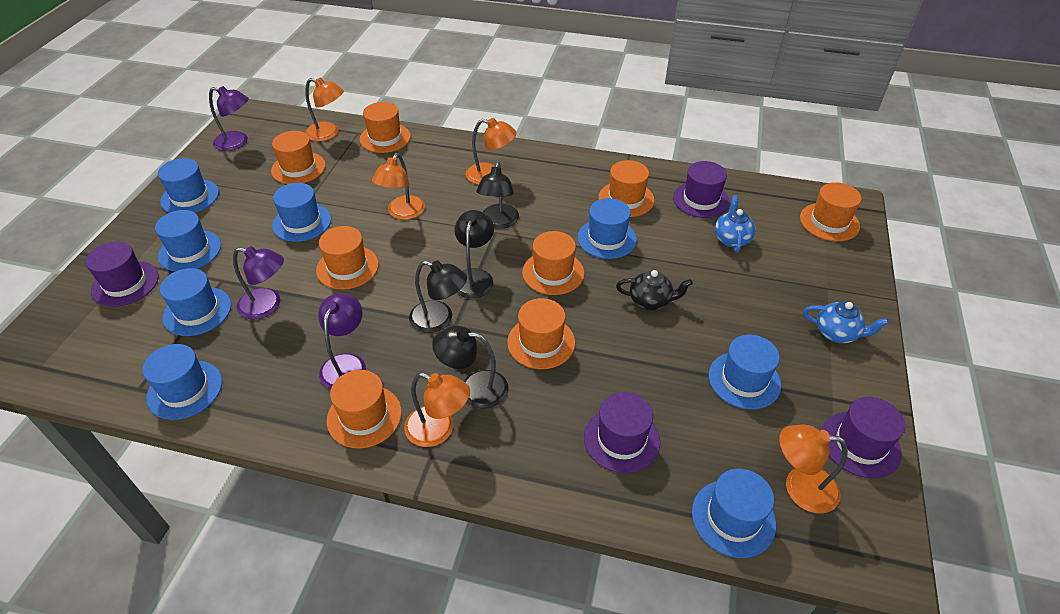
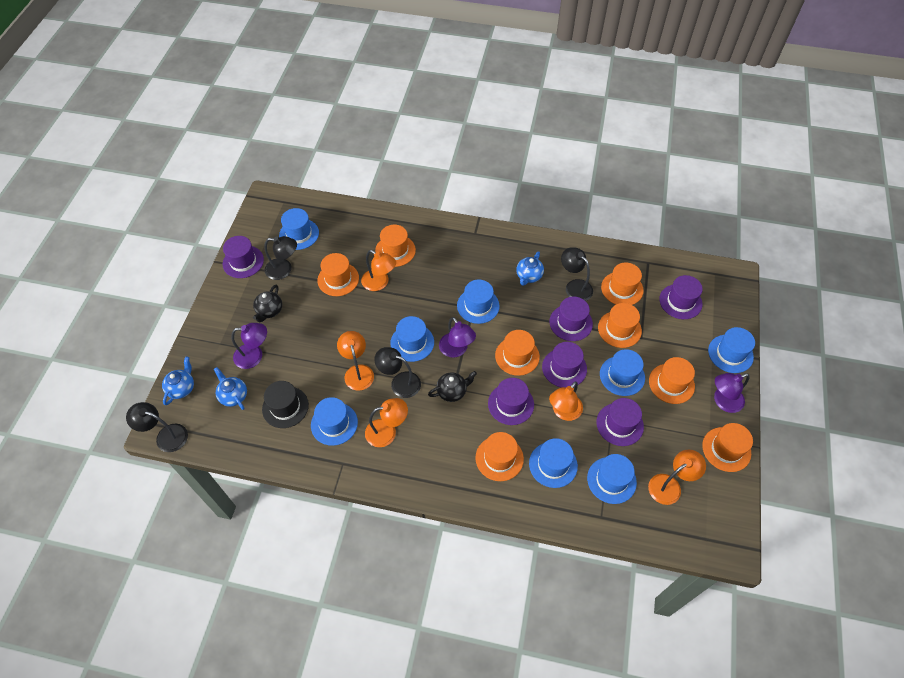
black hat: 0 -> 1
black teapot: 1 -> 2
blue teapot: 2 -> 3
purple hat: 4 -> 6

